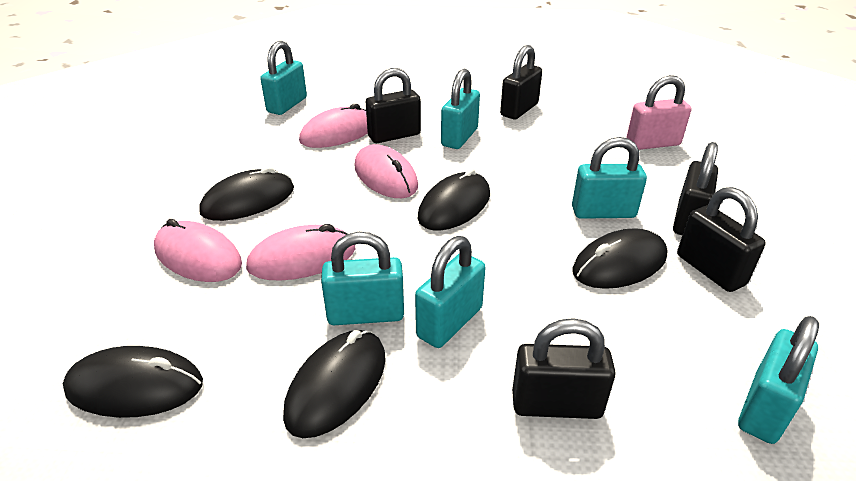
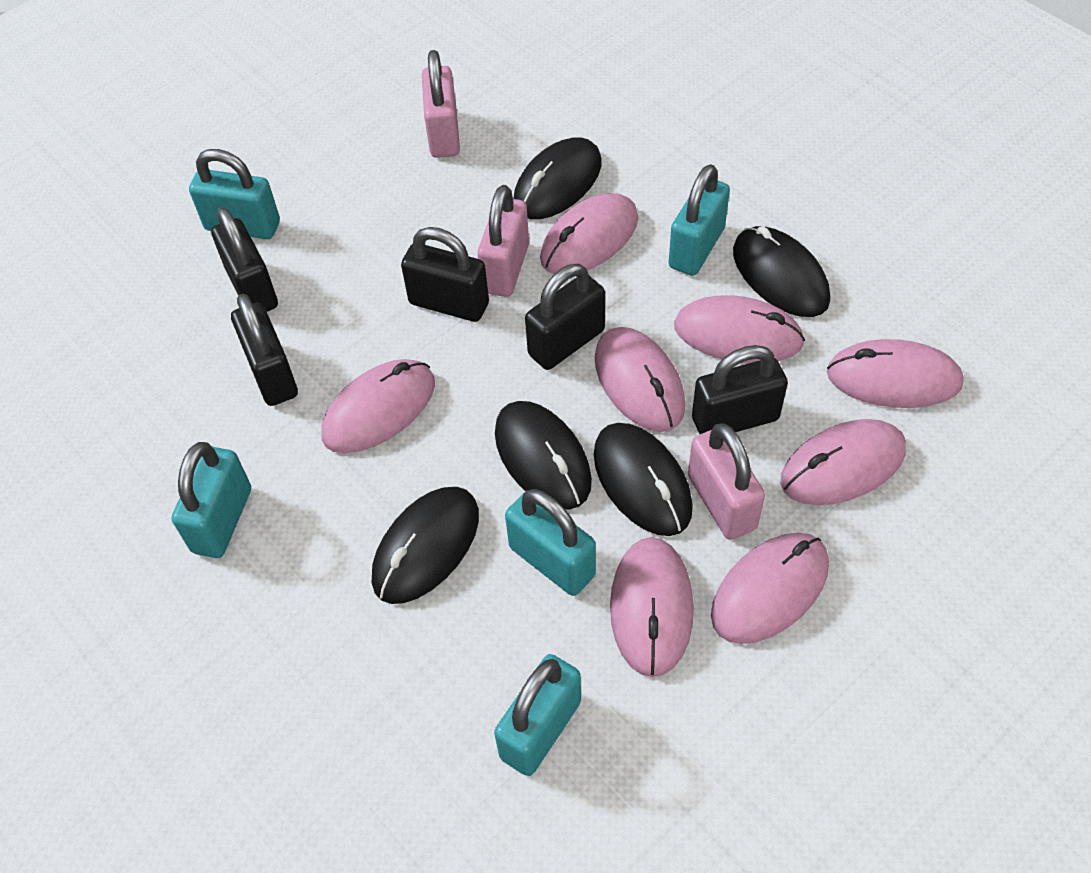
pink mouse: 4 -> 8
pink padlock: 1 -> 3
turquoise padlock: 6 -> 5

